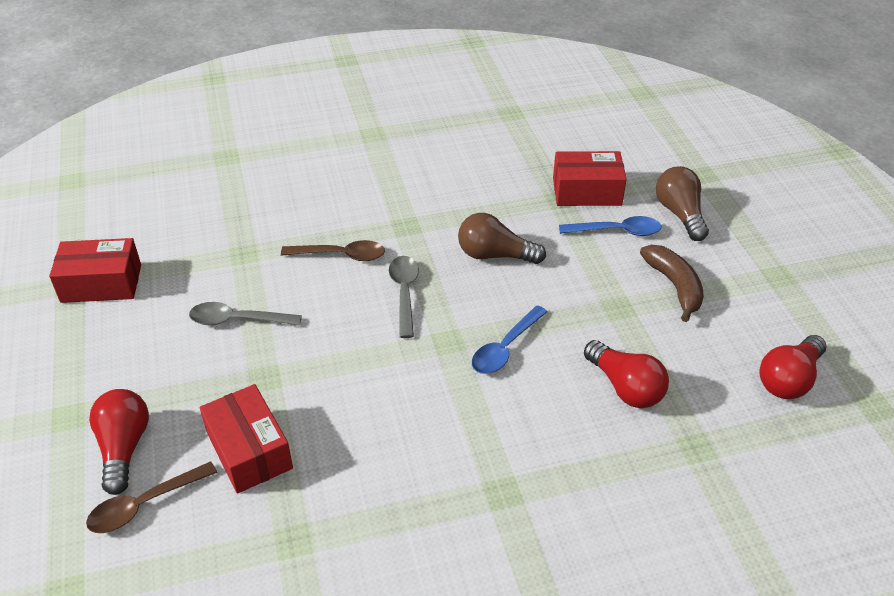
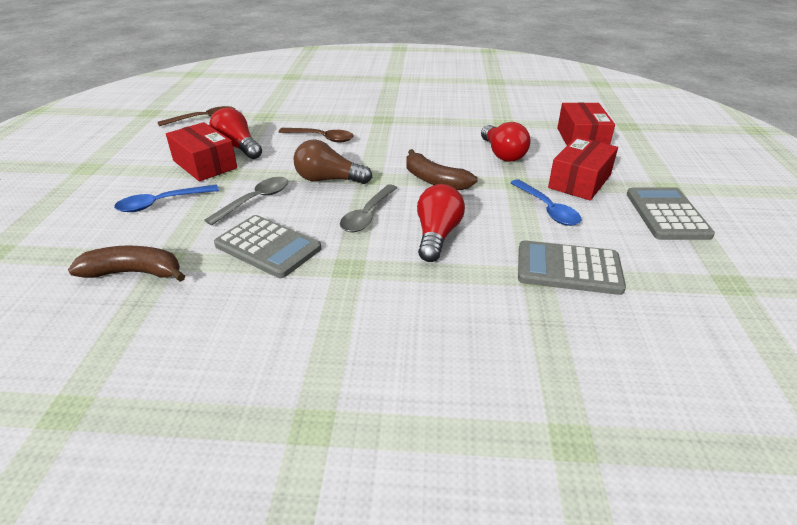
brown banana: 1 -> 2
brown light bulb: 2 -> 1
grey calculator: 0 -> 3

